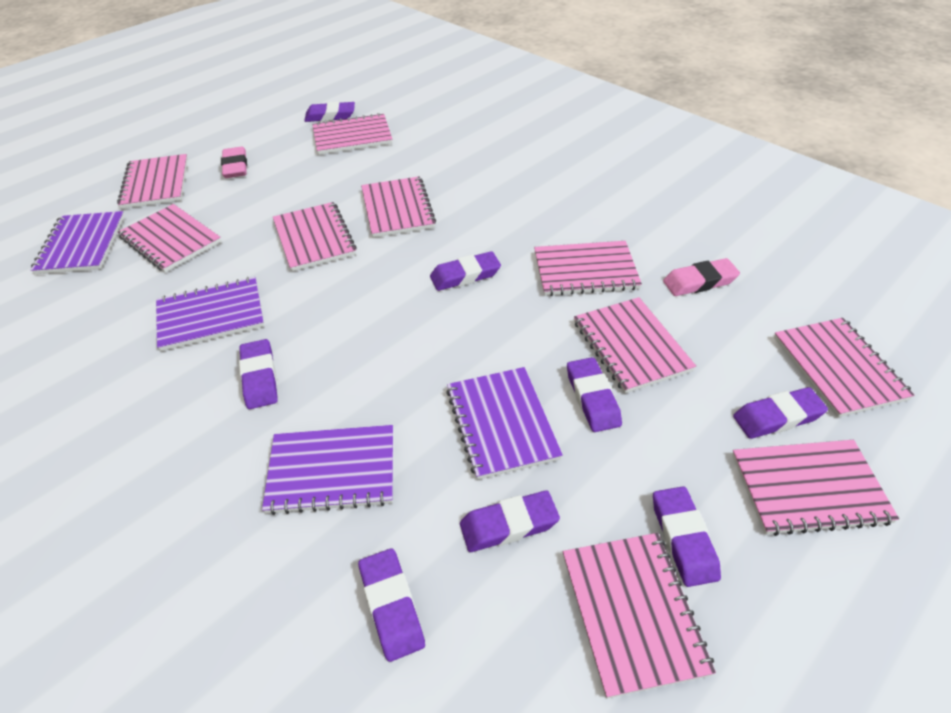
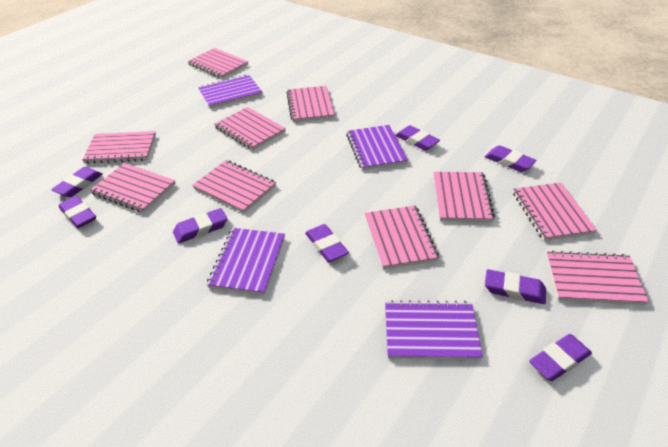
pink eraser: 2 -> 0

